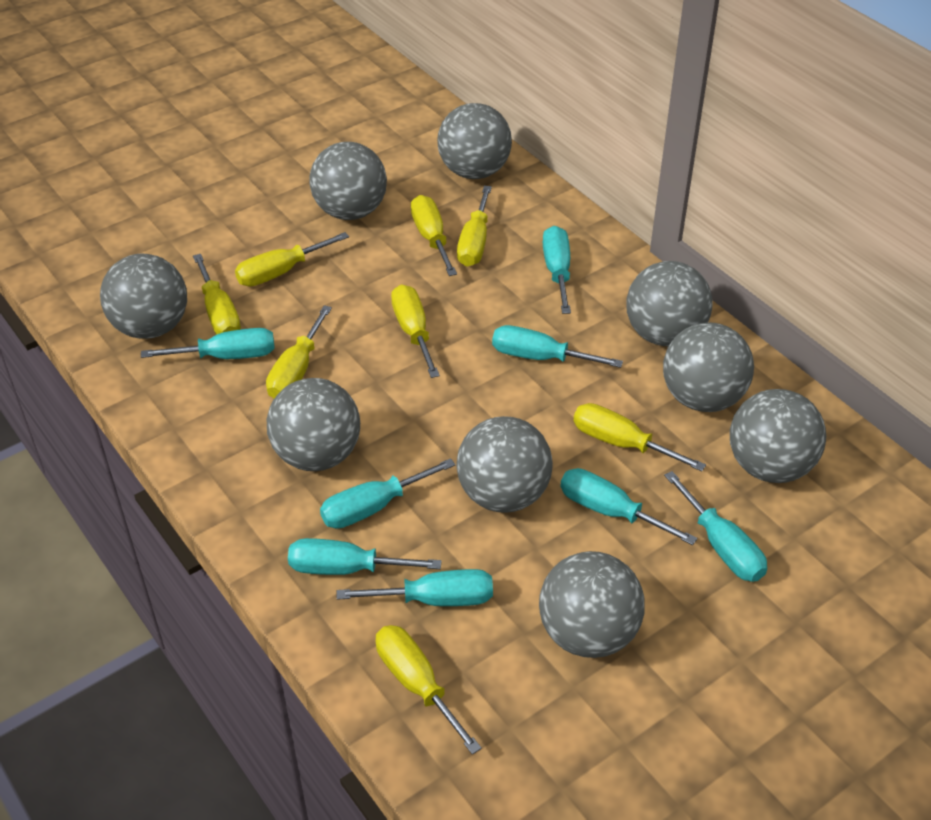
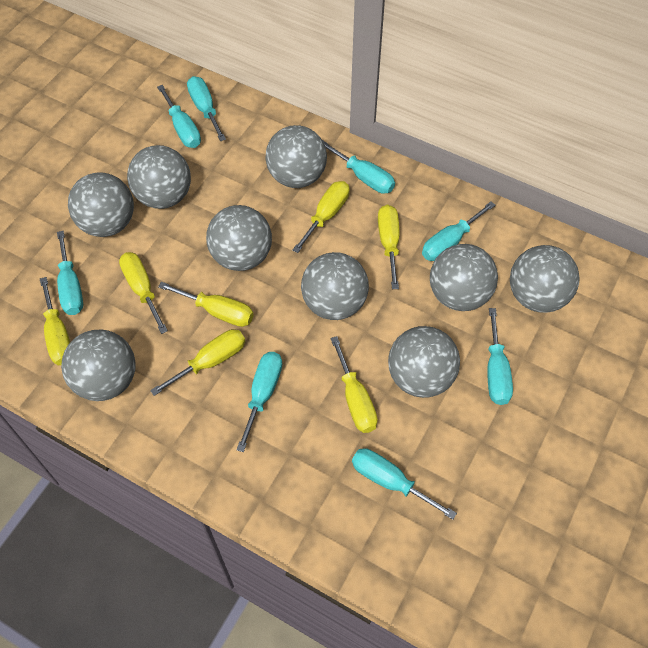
yellow screwdriver: 8 -> 7

